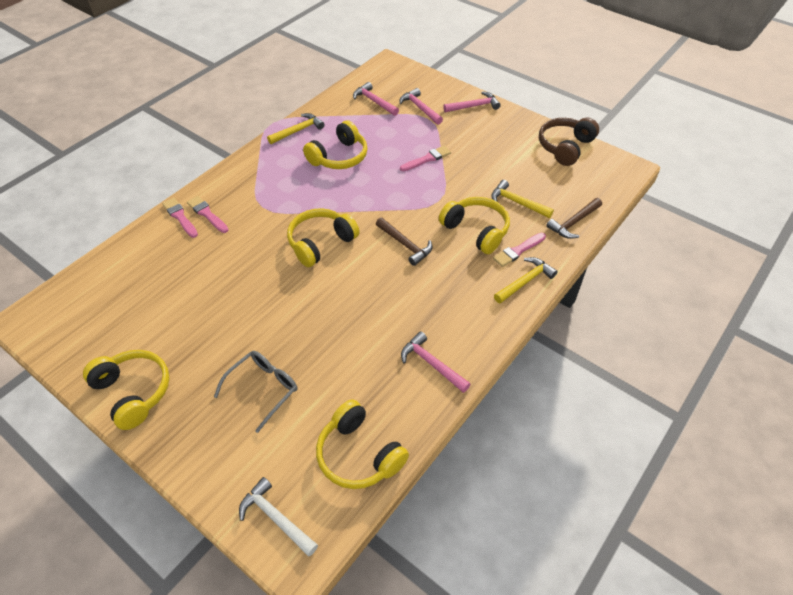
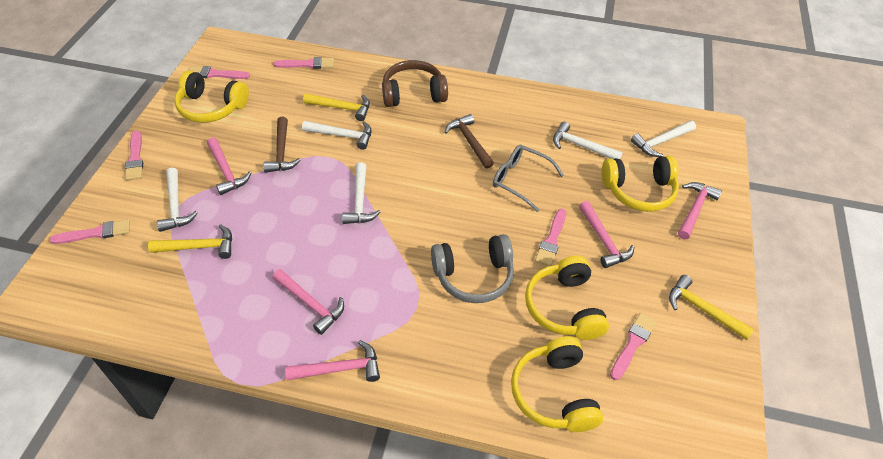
grey headphones: 0 -> 1
pink brush: 4 -> 6
pink hammer: 4 -> 5
white hammer: 1 -> 5
yellow headphones: 5 -> 4

